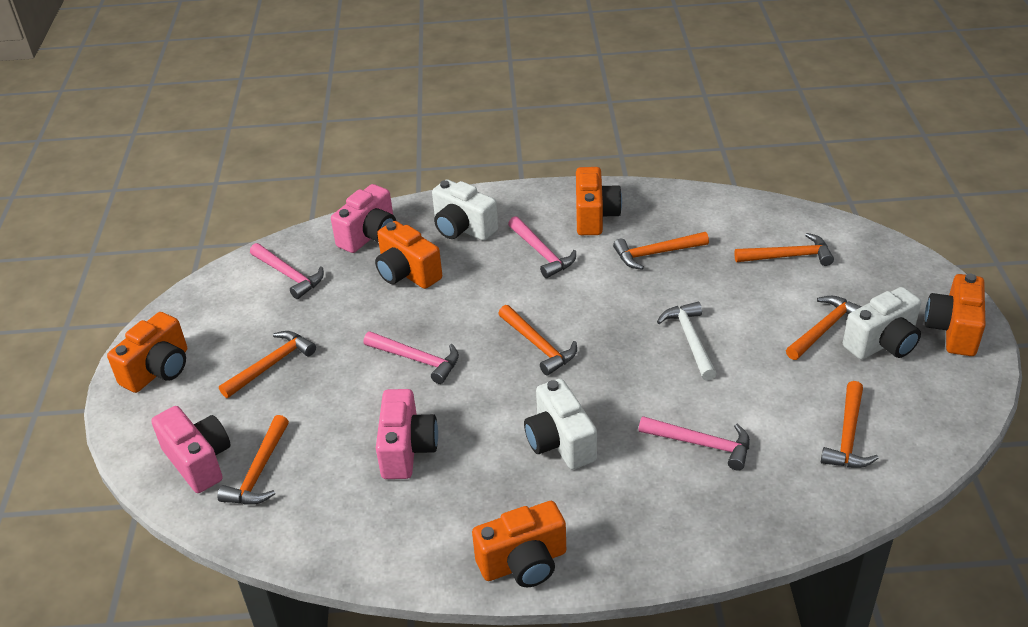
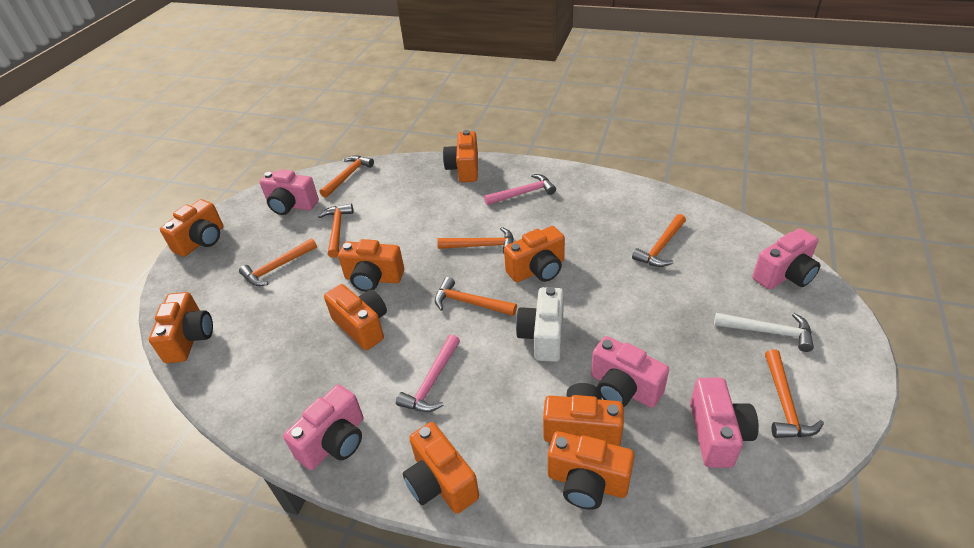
orange camera: 5 -> 9
pink camera: 3 -> 5
pink hammer: 4 -> 2
white camera: 3 -> 1

